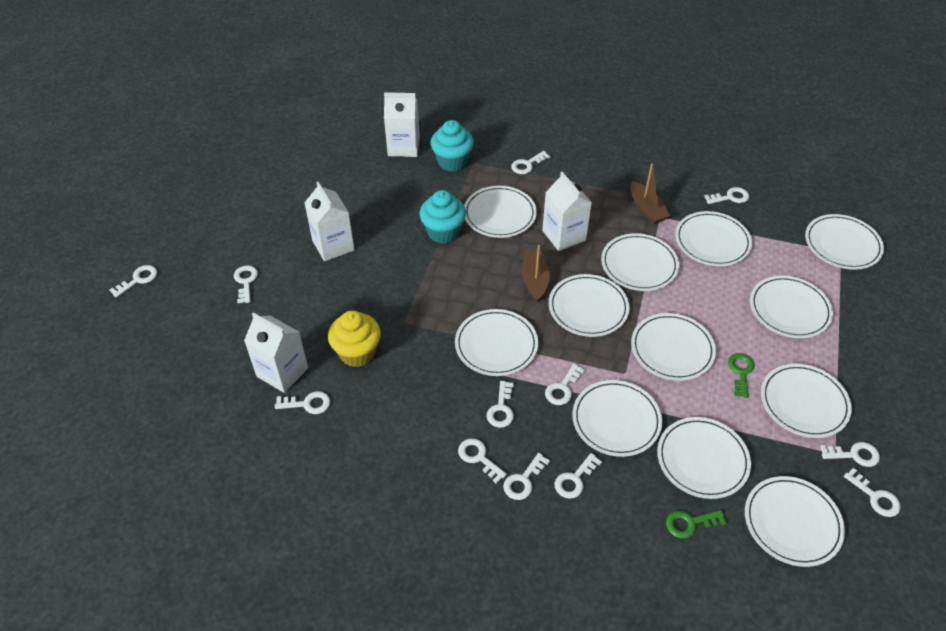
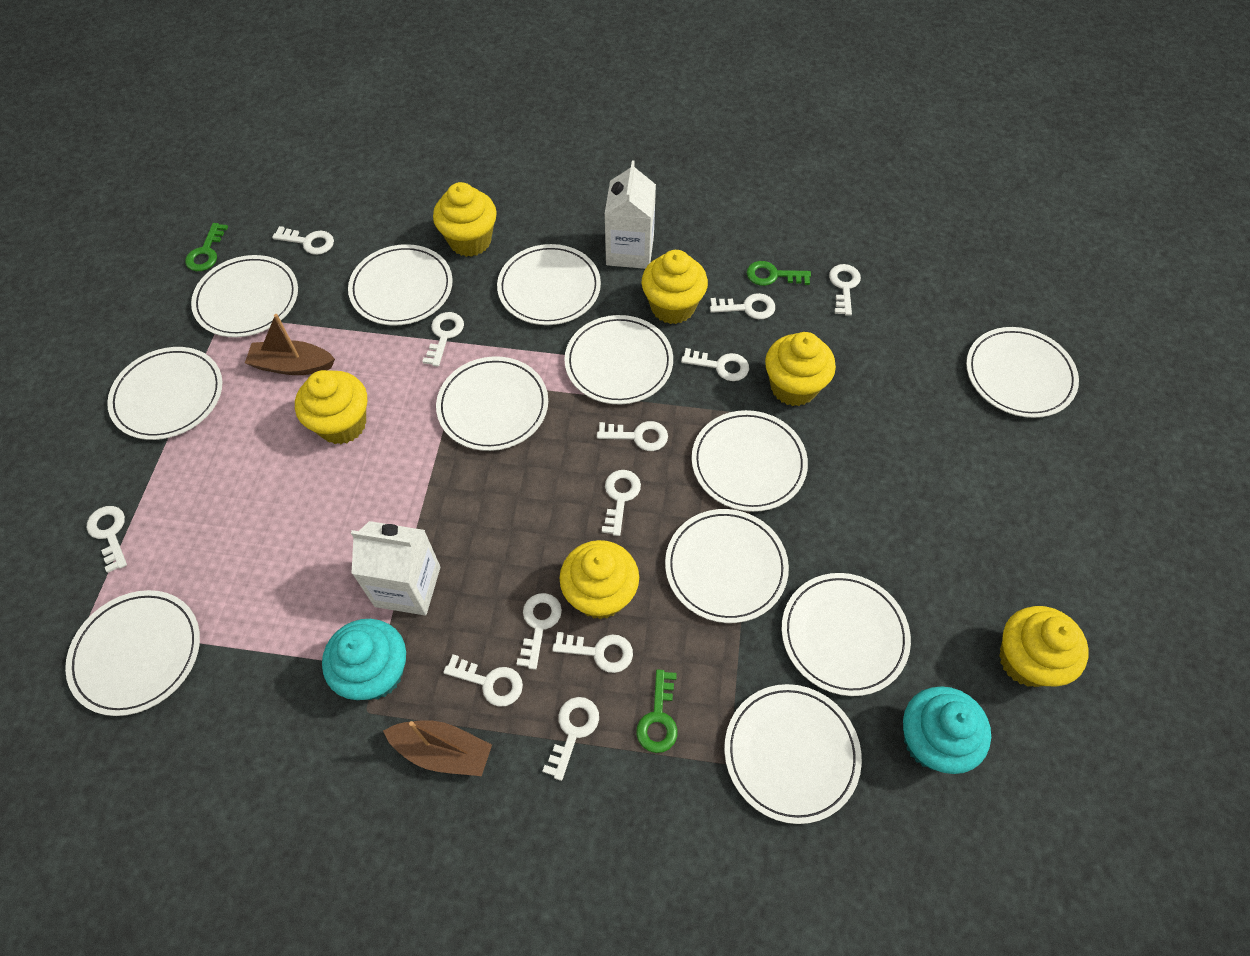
green key: 2 -> 3
white carton: 4 -> 2
yellow cupcake: 1 -> 6

